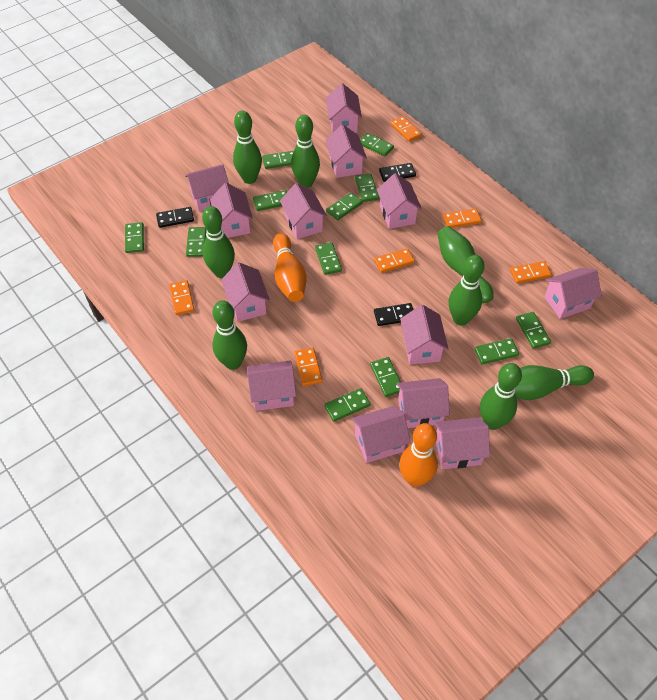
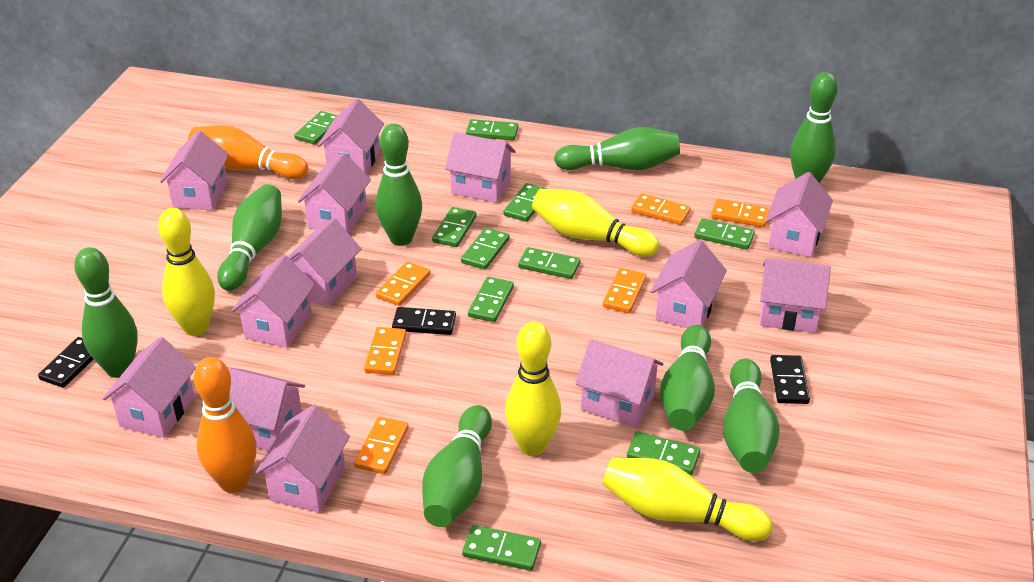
green domino: 12 -> 10
yellow bowling pin: 0 -> 4

